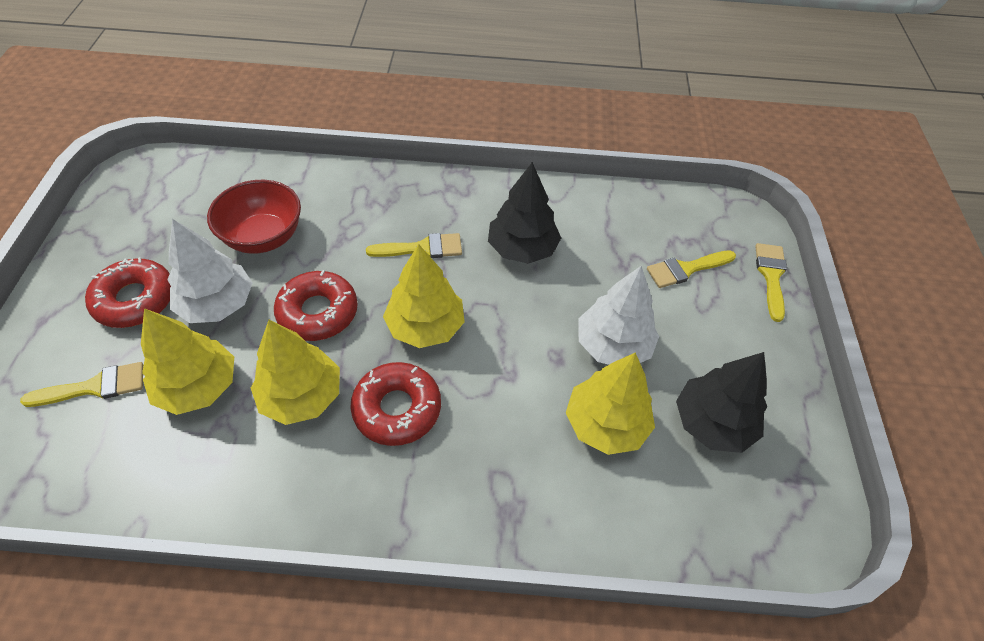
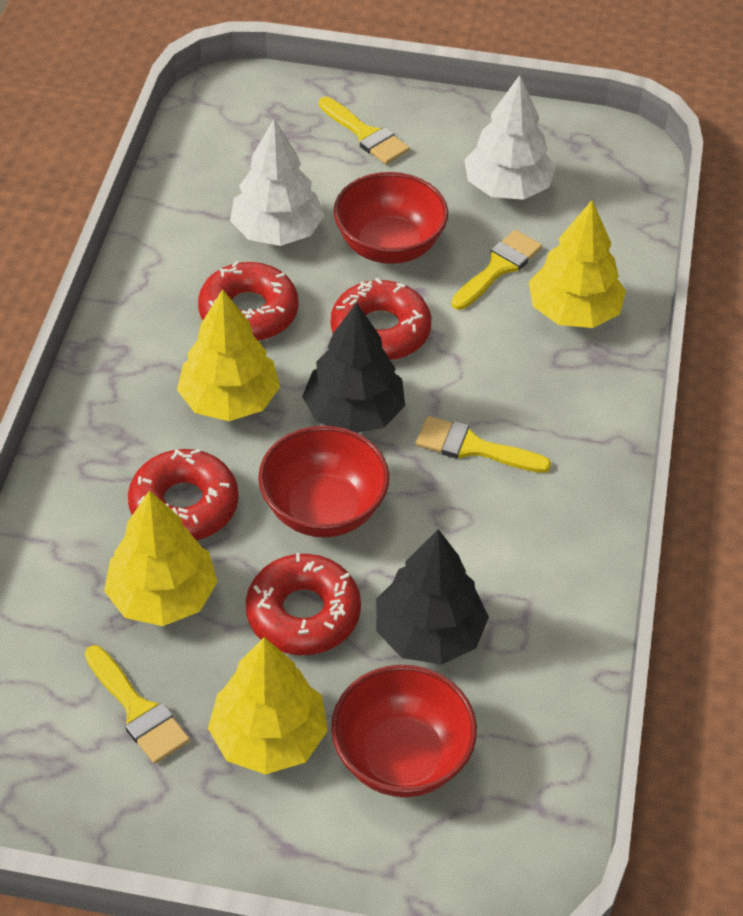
red bowl: 1 -> 3
red donut: 3 -> 4

